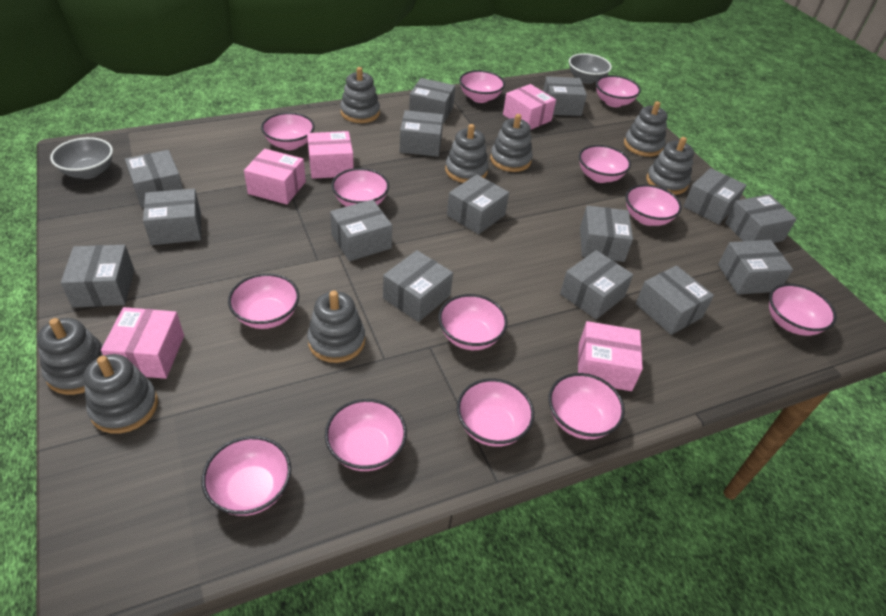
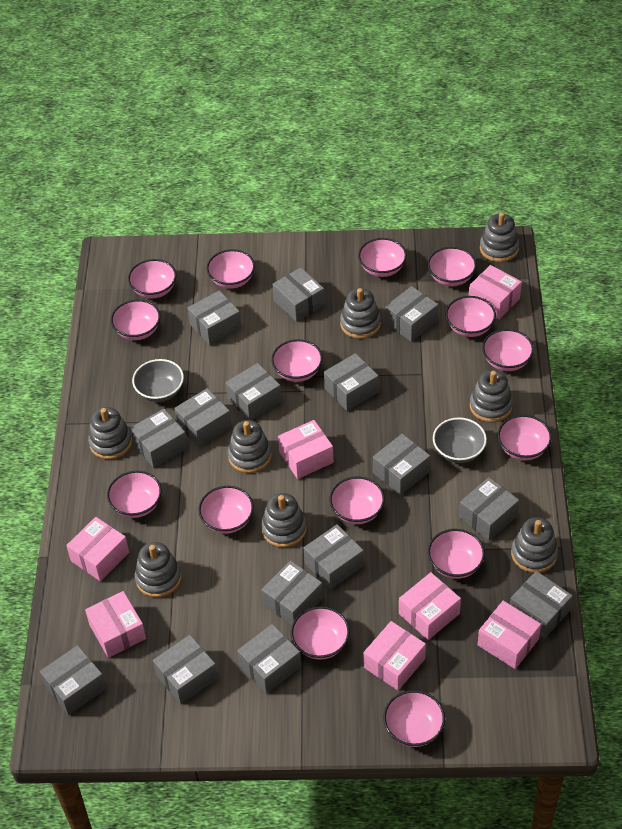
pink bowl: 13 -> 15
pink box: 5 -> 7

